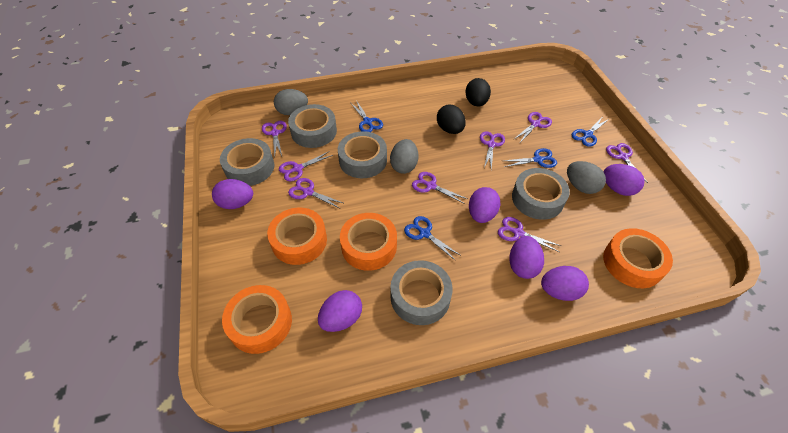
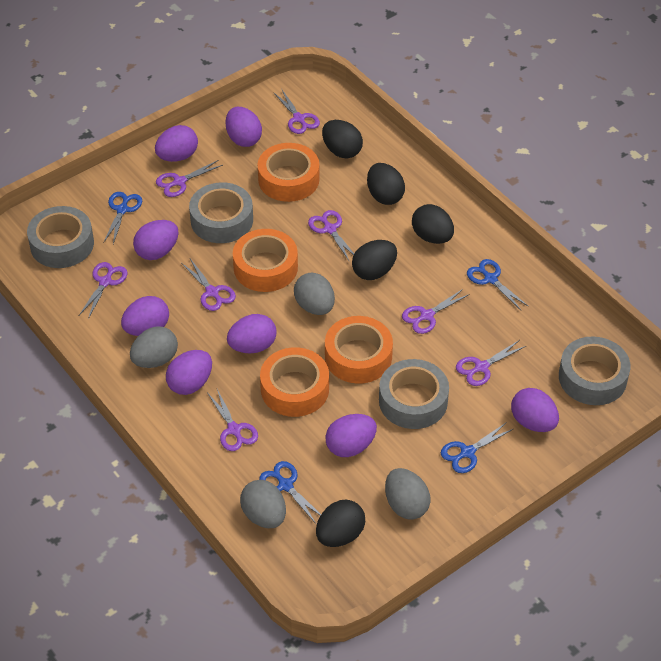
black egg: 2 -> 5
grey egg: 3 -> 4
grey tape: 5 -> 4
purple egg: 6 -> 8

